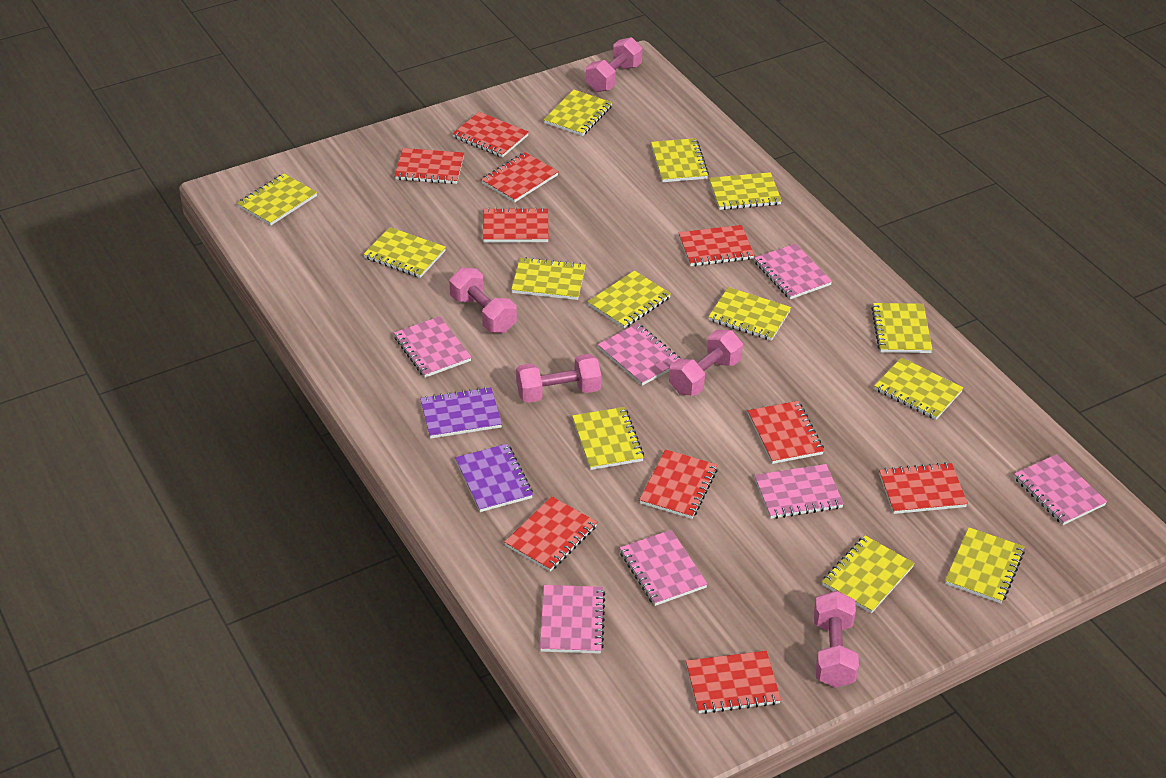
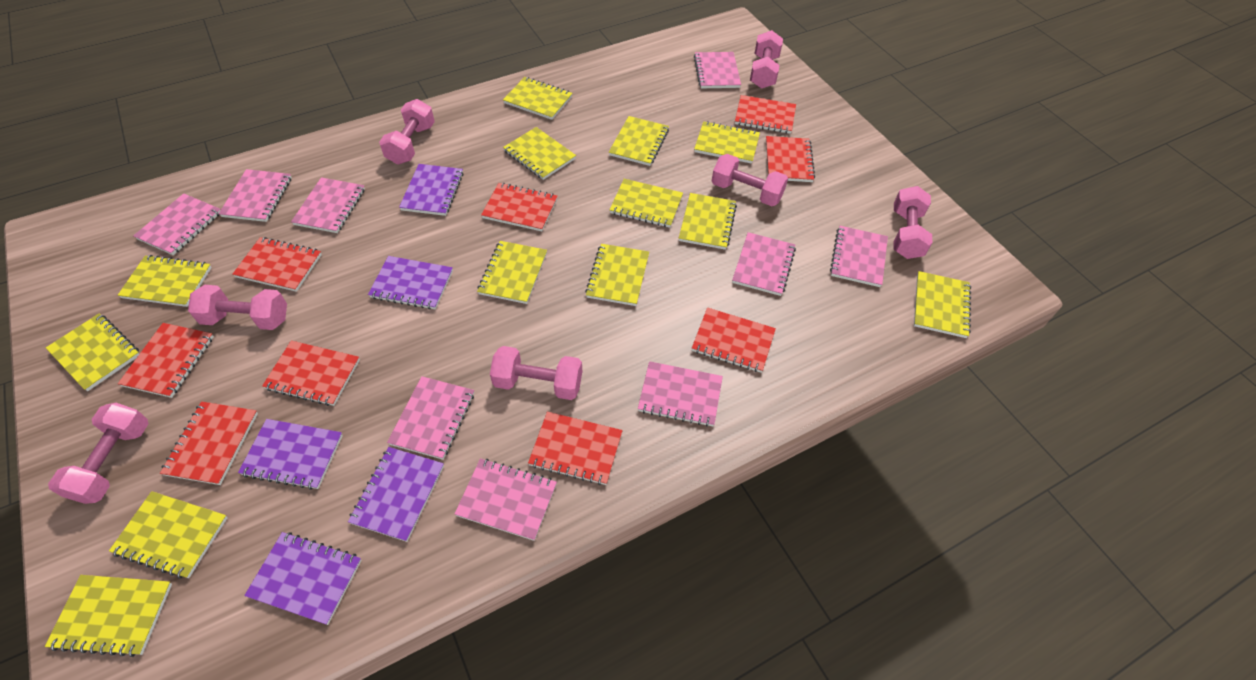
pink dumbbell: 5 -> 7
pink notebook: 7 -> 9
purple notebook: 2 -> 5
red notebook: 10 -> 9

